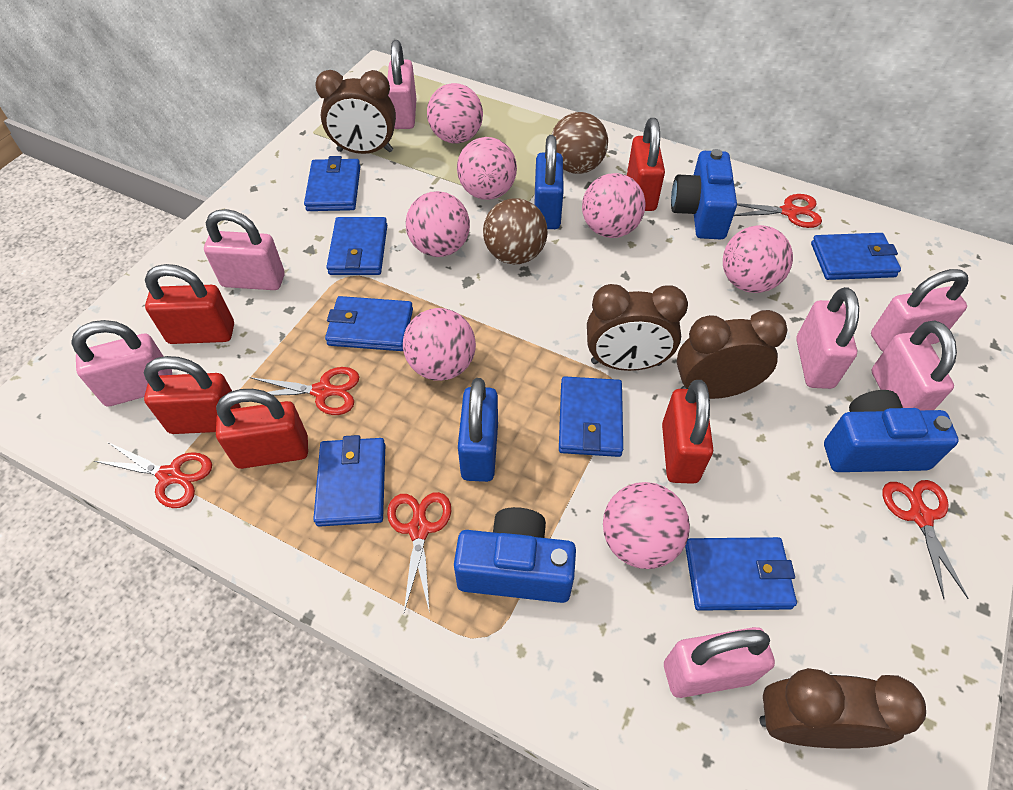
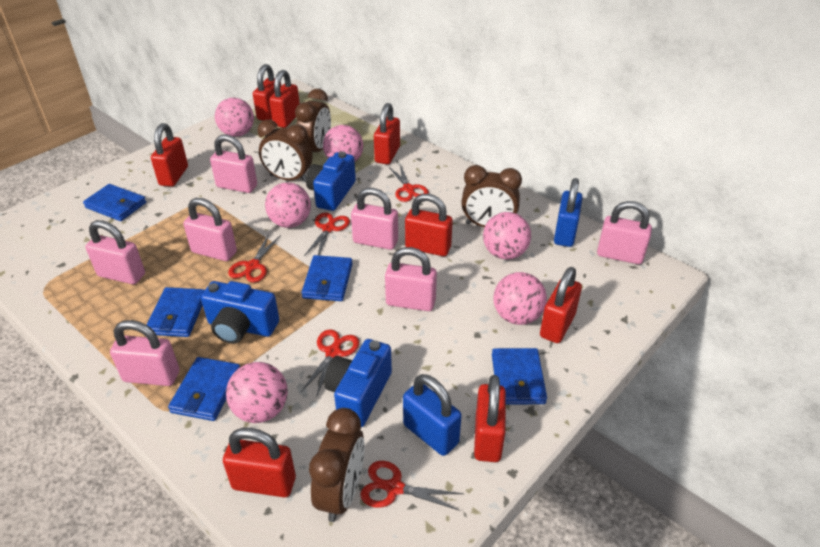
blue wallet: 7 -> 5
brown ball: 2 -> 0
pink ball: 7 -> 6
red padlock: 5 -> 8

